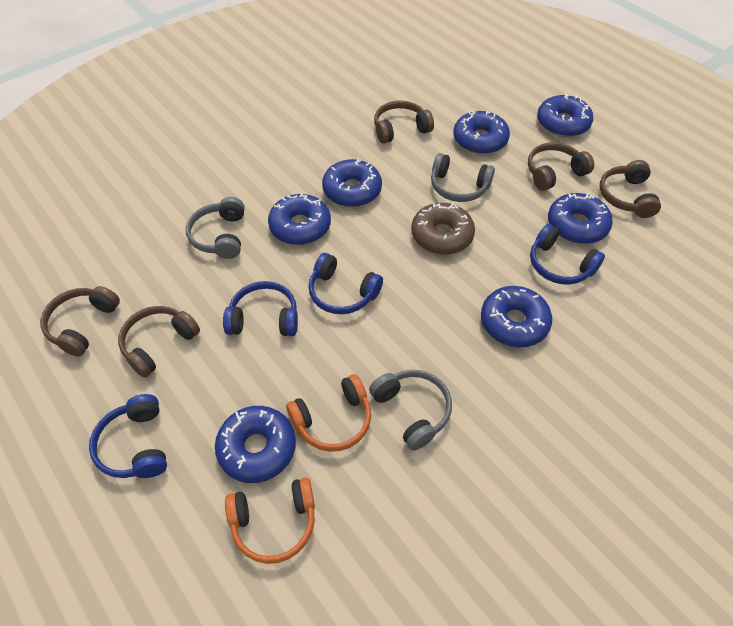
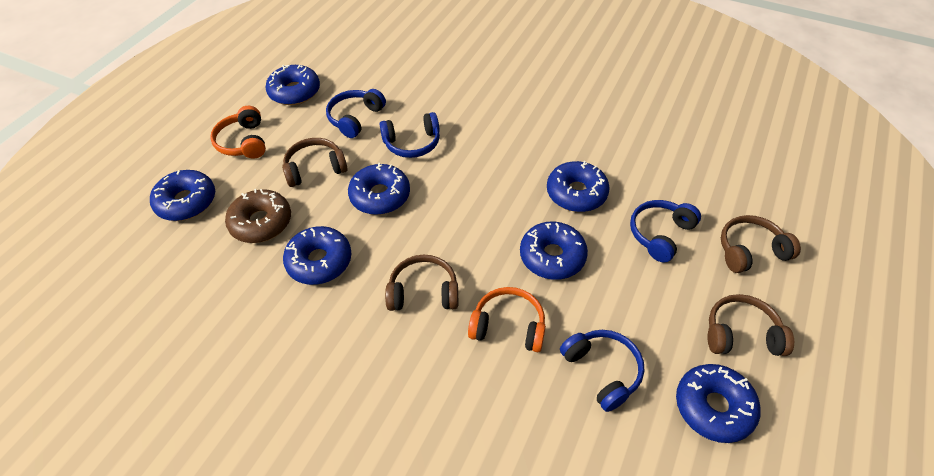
brown headphones: 5 -> 4
grey headphones: 3 -> 0

